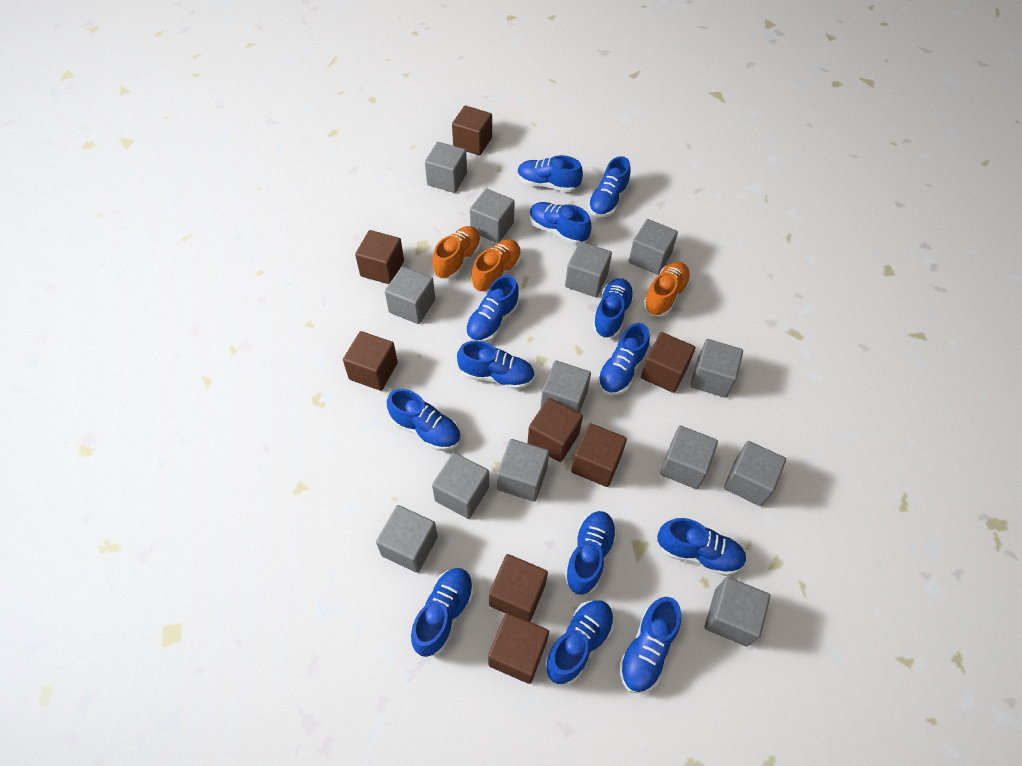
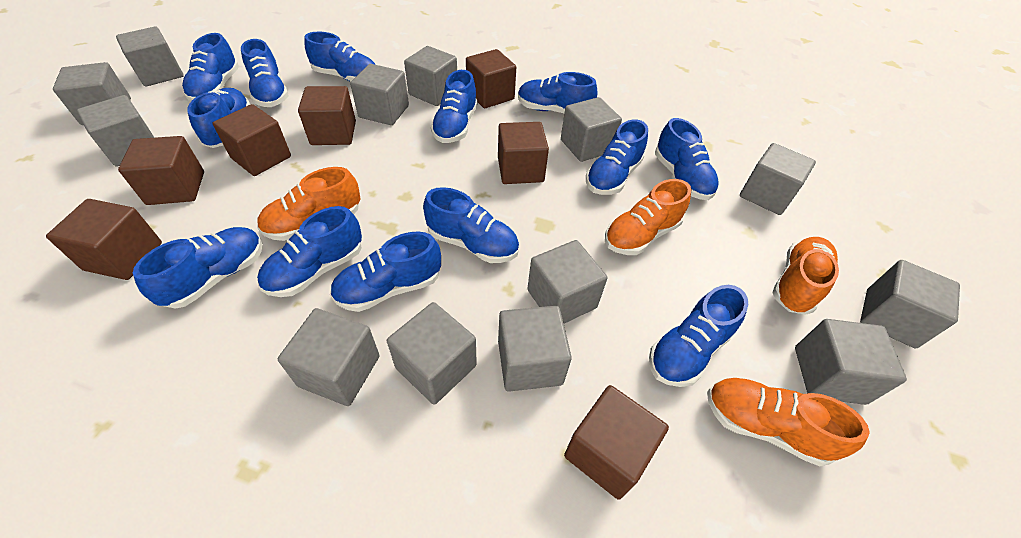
brown cube: 8 -> 7
orange shoe: 3 -> 4

